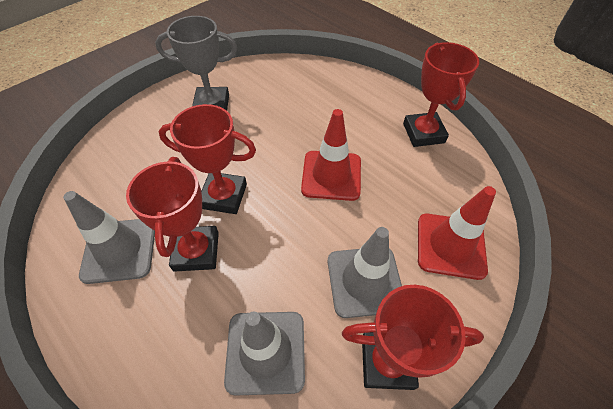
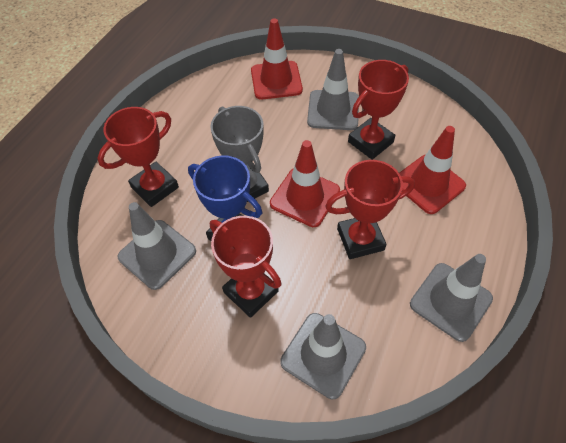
blue trophy: 0 -> 1
grey traffic cone: 3 -> 4
red traffic cone: 2 -> 3

